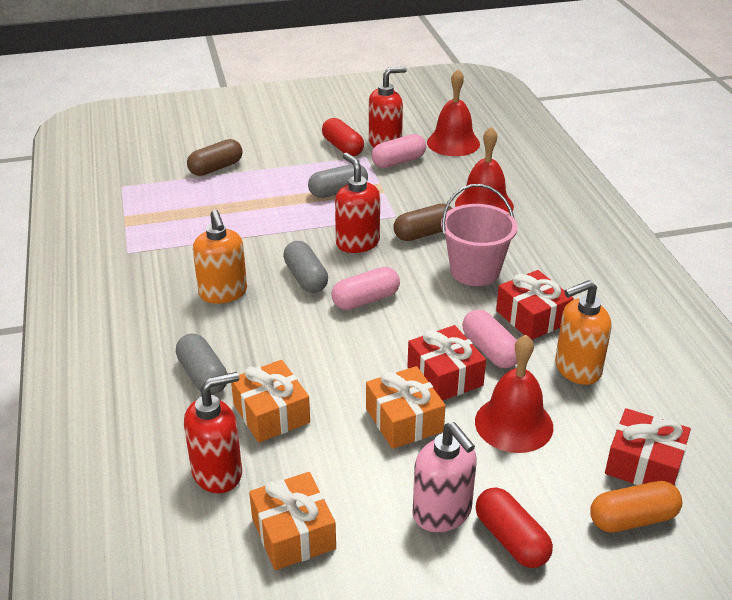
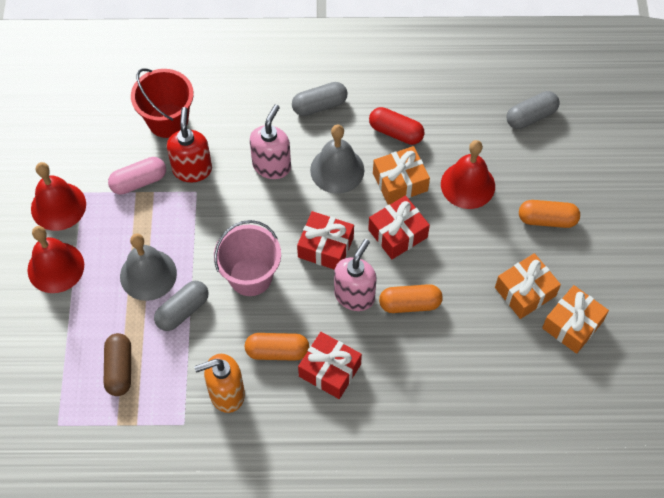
brown capsule: 2 -> 1
grey bell: 0 -> 2
orange capsule: 1 -> 3
orange soap dispenser: 2 -> 1
pink capsule: 3 -> 1
pink soap dispenser: 1 -> 2
red bucket: 0 -> 1
red capsule: 2 -> 1
red soap dispenser: 3 -> 1

